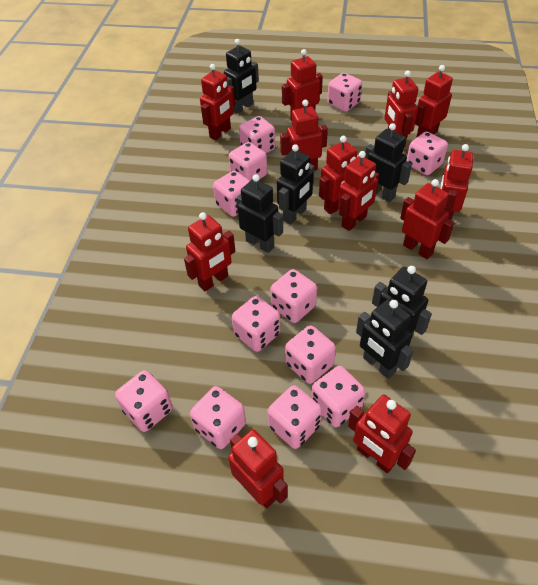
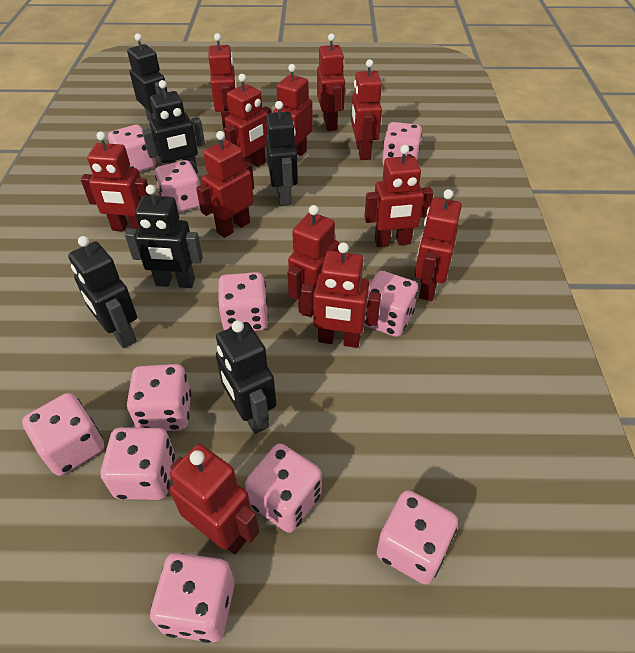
pink dice: 12 -> 11

